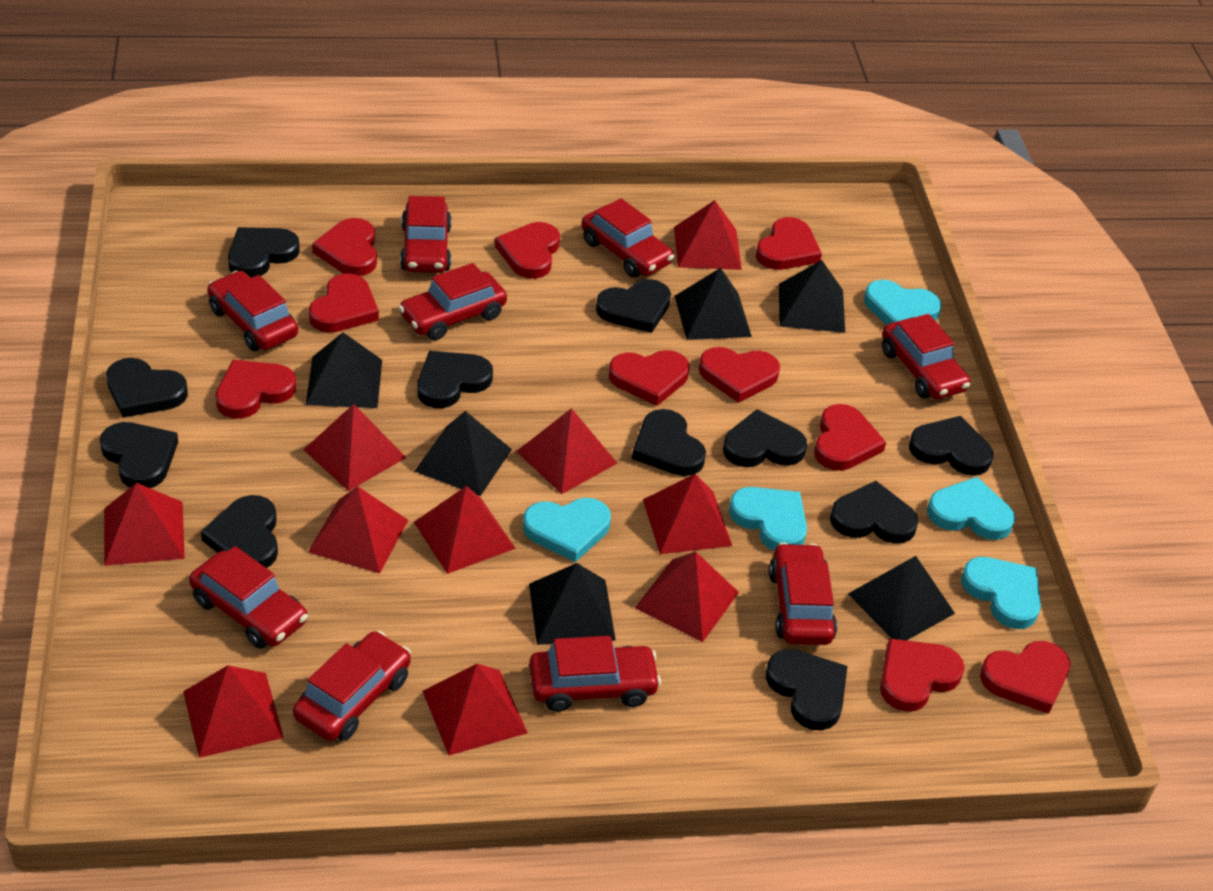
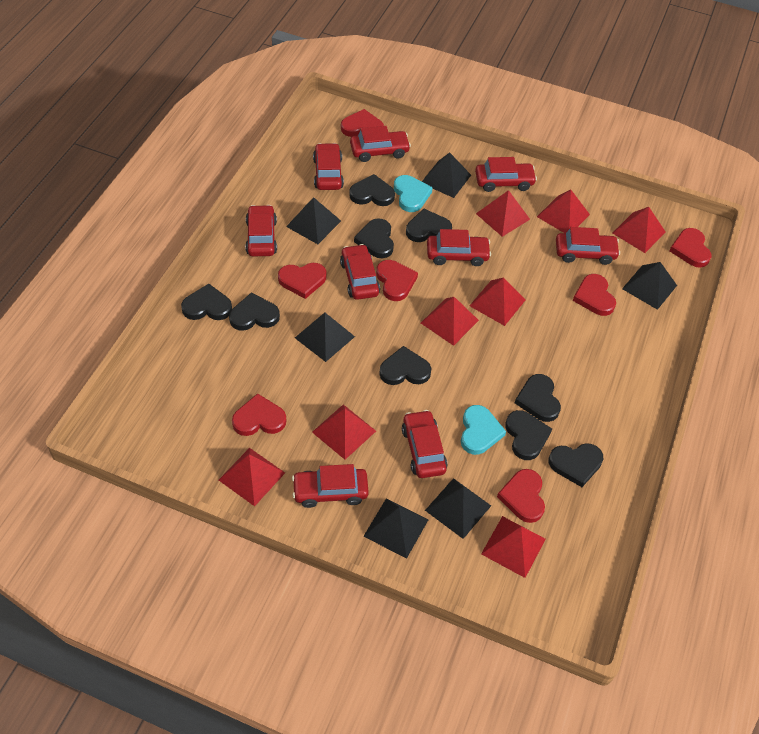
black heart: 11 -> 9
red heart: 10 -> 7
red pyramid: 10 -> 8
turquoise heart: 5 -> 2

